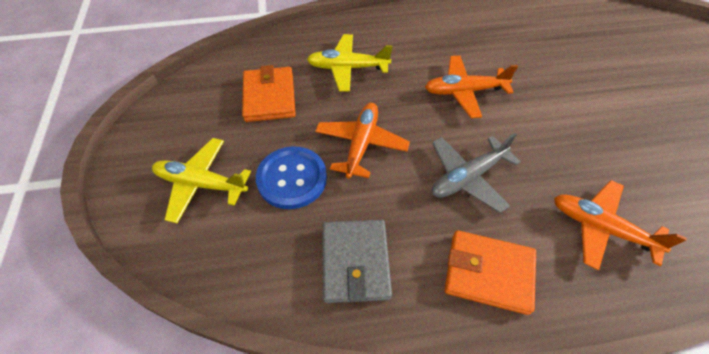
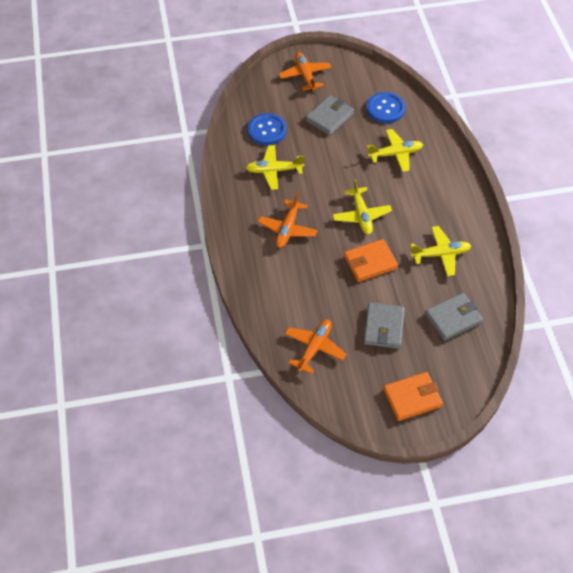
blue button: 1 -> 2
grey plane: 1 -> 0
grey wallet: 1 -> 3
yellow plane: 2 -> 4

